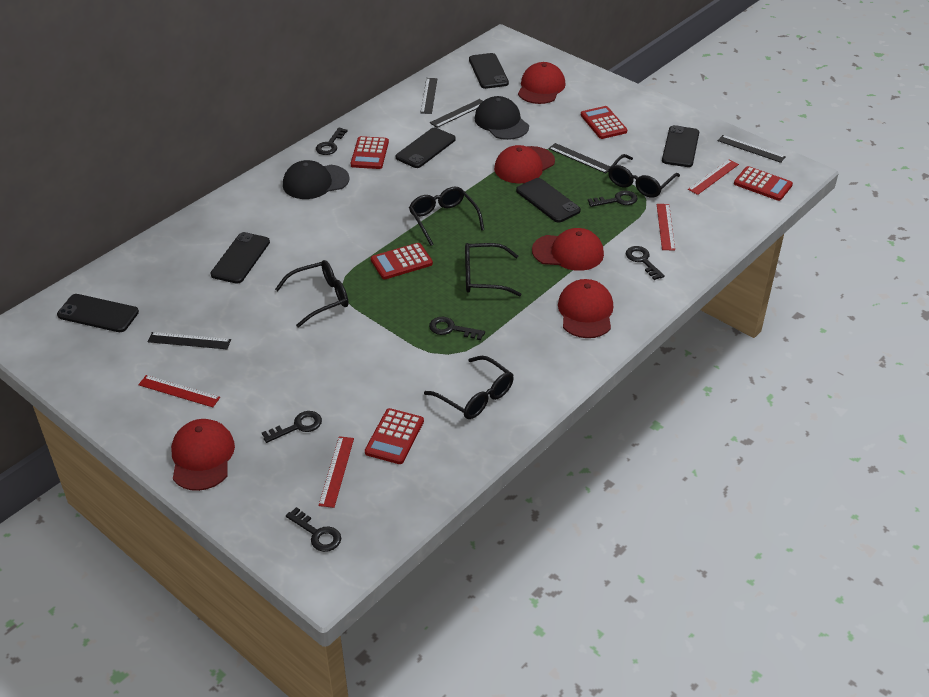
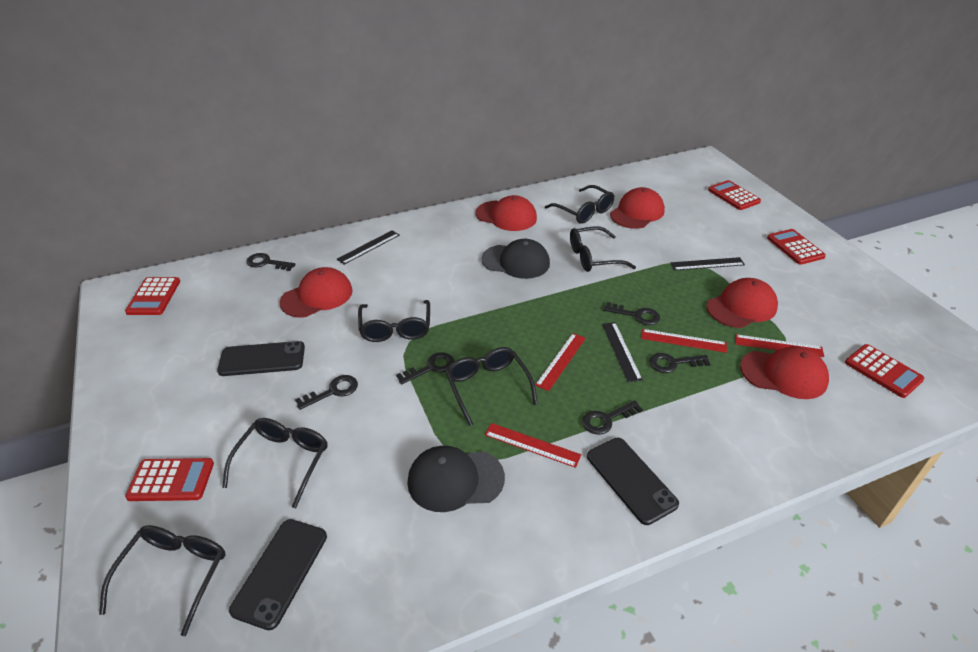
black glasses: 5 -> 6
black phone: 6 -> 3
black ruler: 5 -> 3

